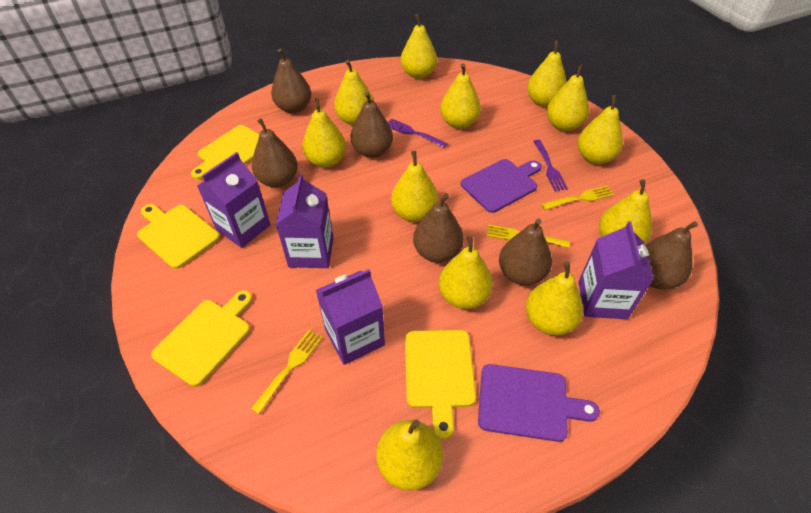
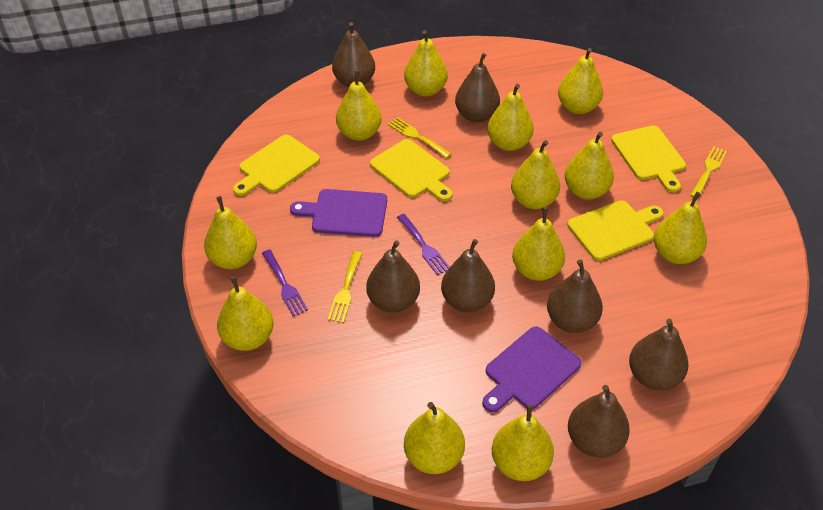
brown pear: 6 -> 7
purple carton: 4 -> 0

